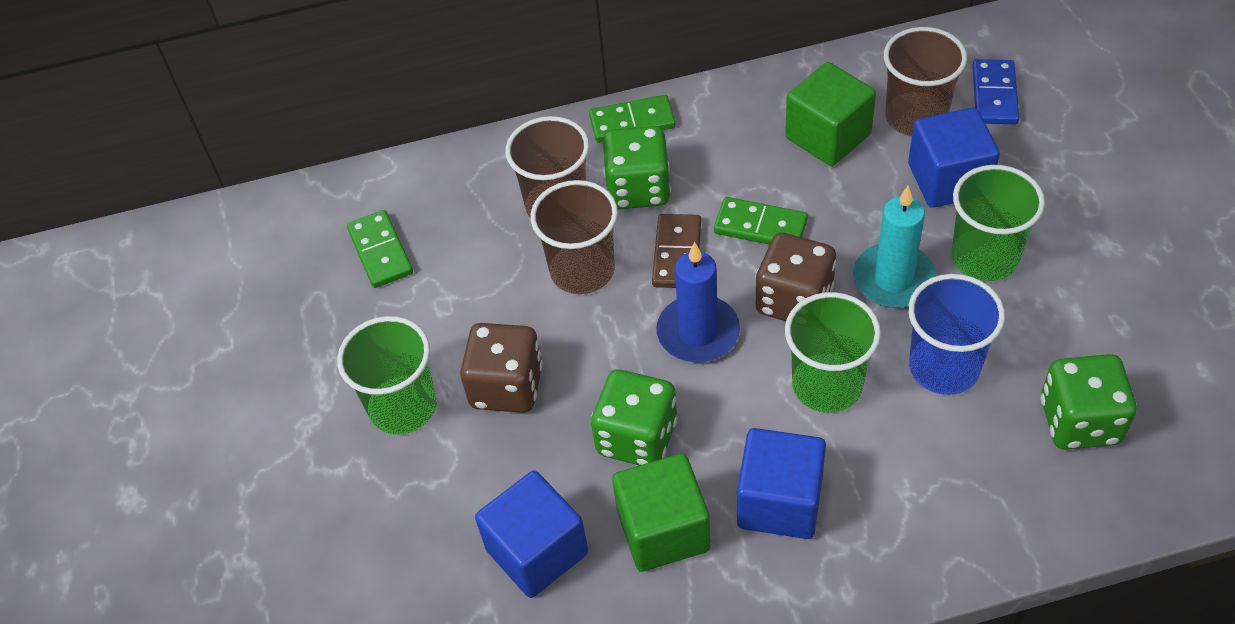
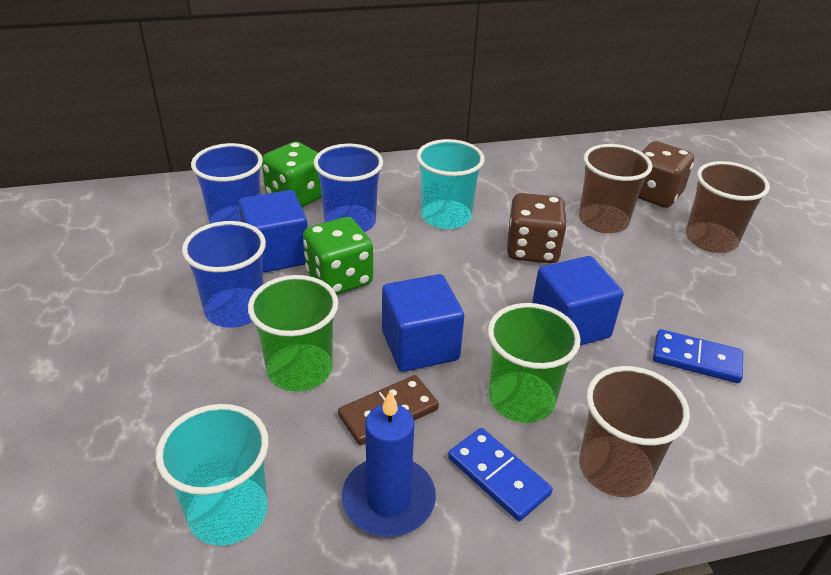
blue cup: 1 -> 3
blue domino: 1 -> 2
green cube: 2 -> 0
green cup: 3 -> 2
green dice: 3 -> 2
green domino: 3 -> 0
turquoise candle: 1 -> 0
turquoise cup: 0 -> 2

